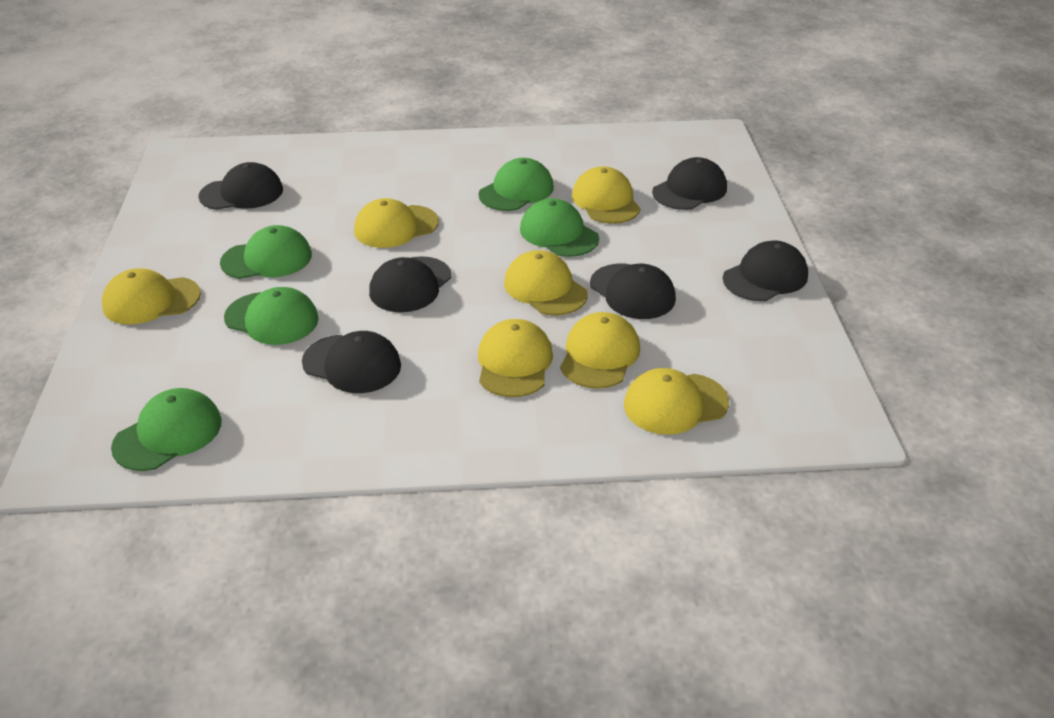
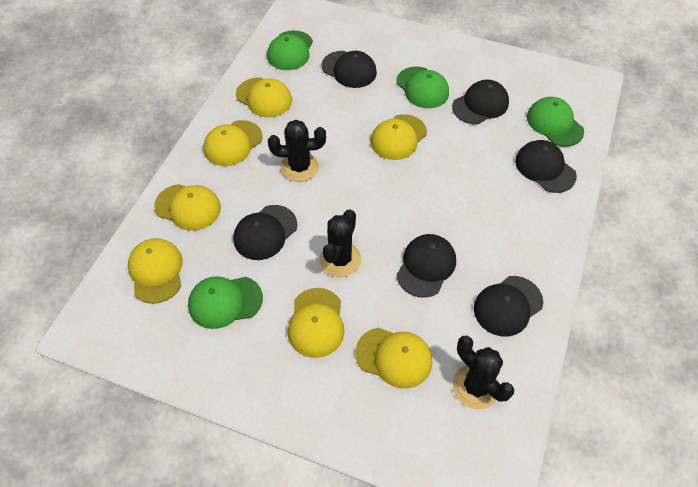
black cactus: 0 -> 3
green cap: 5 -> 4

